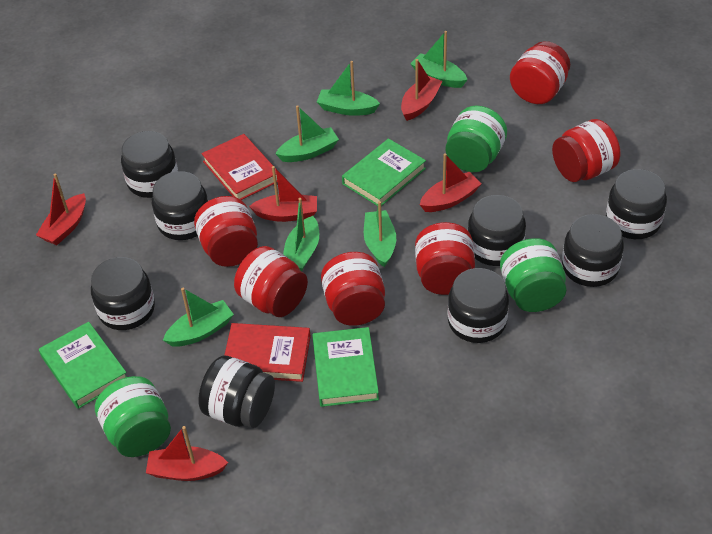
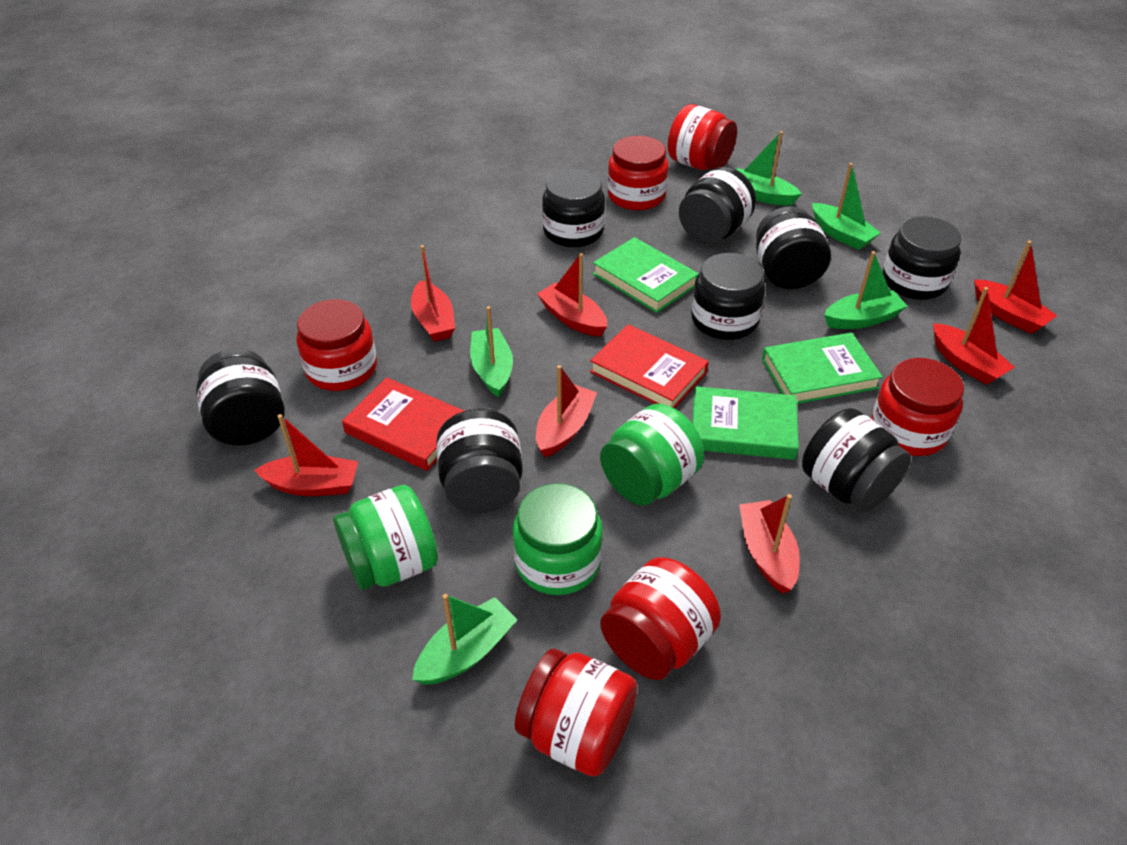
green boat: 6 -> 5
red boat: 5 -> 7

